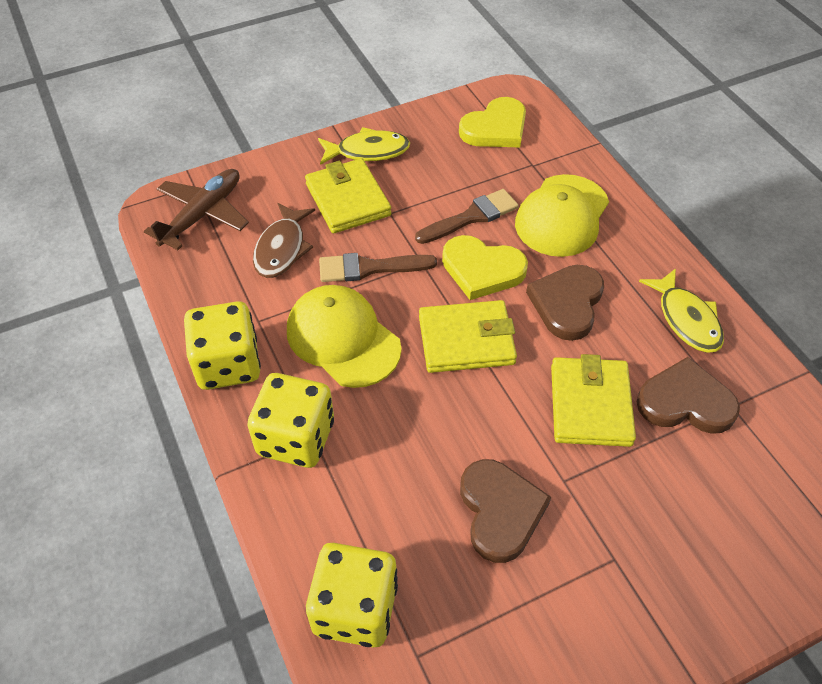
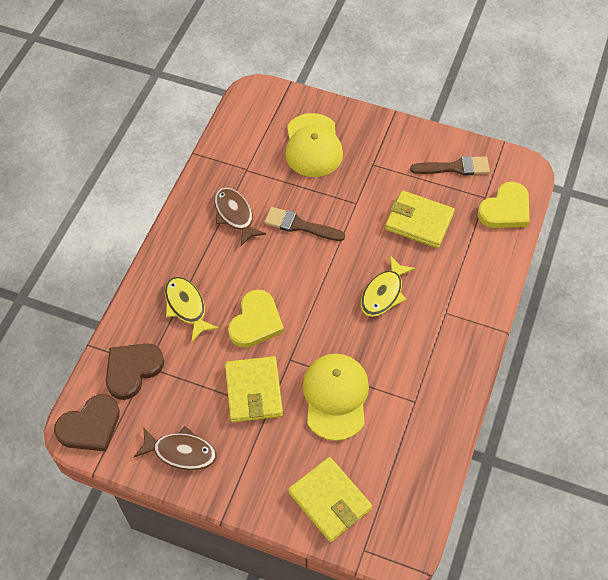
brown fish: 1 -> 2
brown heart: 3 -> 2
brown plane: 1 -> 0
yellow dice: 3 -> 0

